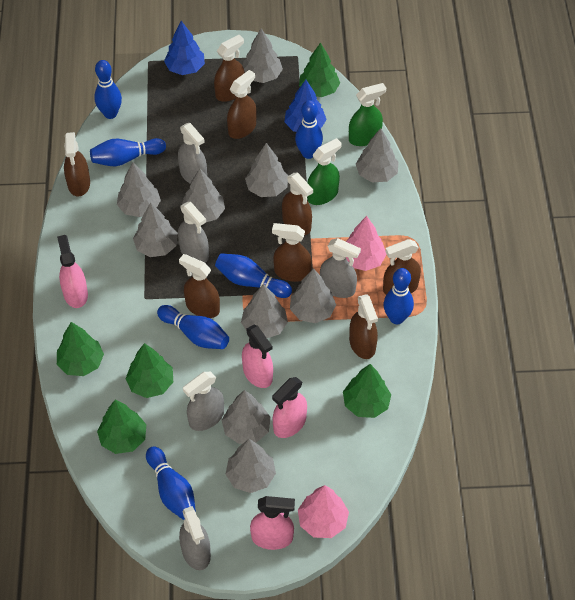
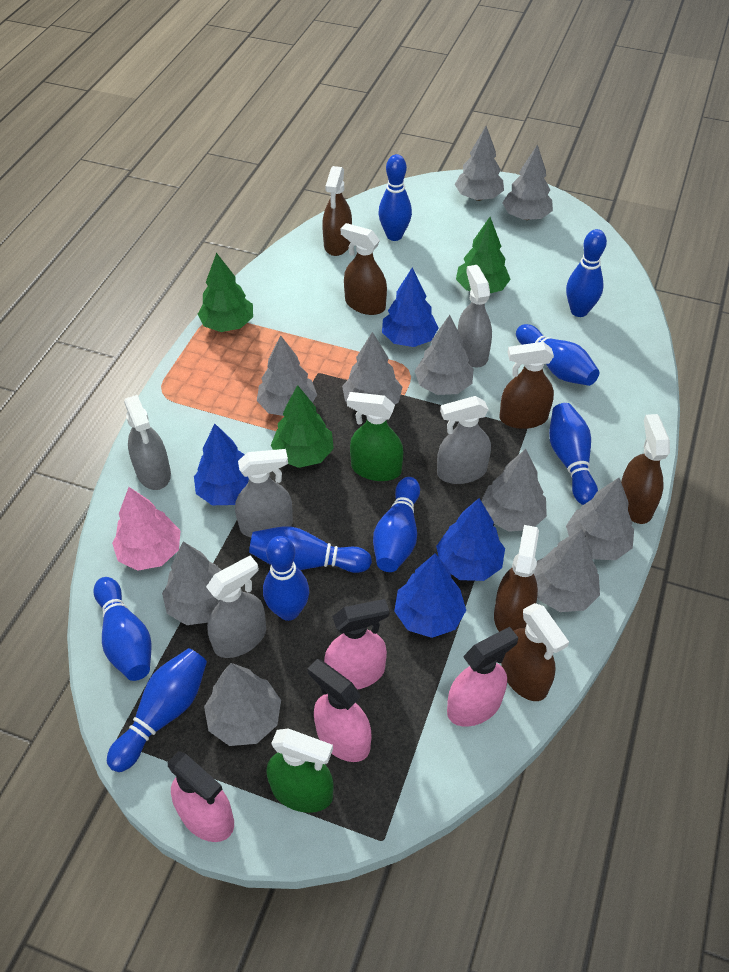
blue bowling pin: 7 -> 9
blue tree: 2 -> 4
brown spray bottle: 8 -> 6
green tree: 5 -> 3
pink tree: 2 -> 1

